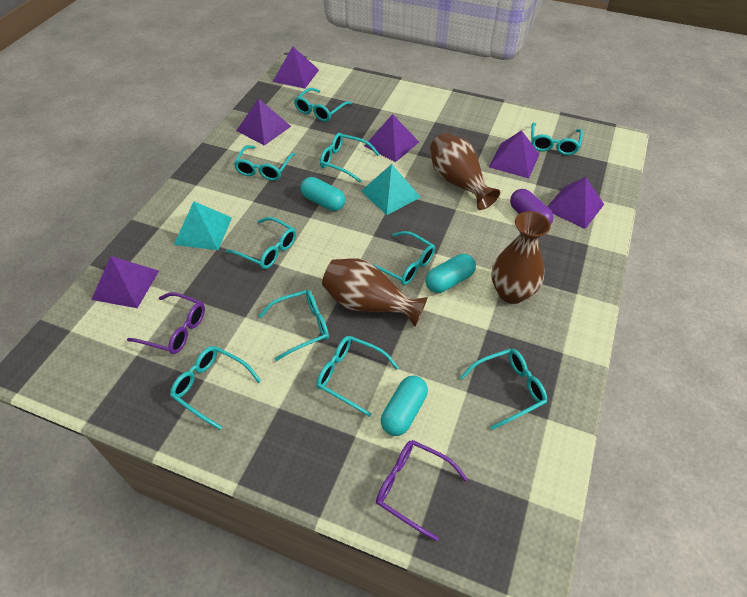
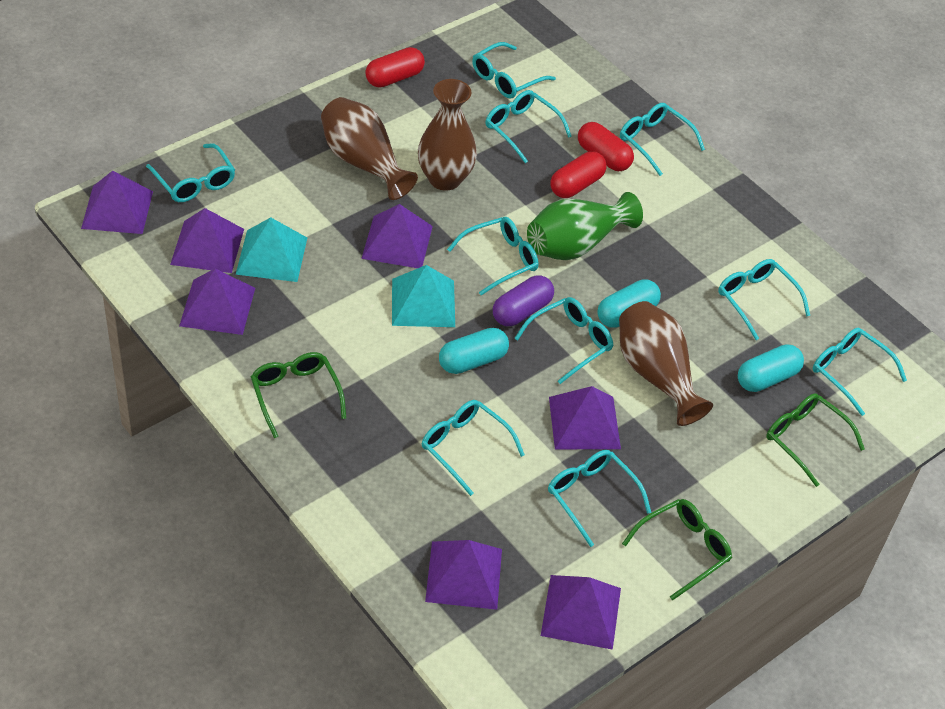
green glasses: 0 -> 3
green vase: 0 -> 1
purple glasses: 2 -> 0
purple pyramid: 6 -> 7
red capsule: 0 -> 3

